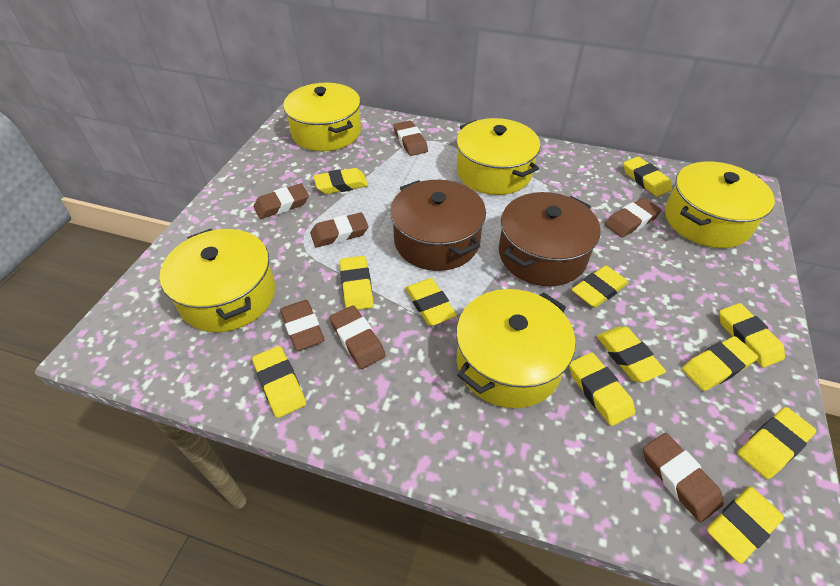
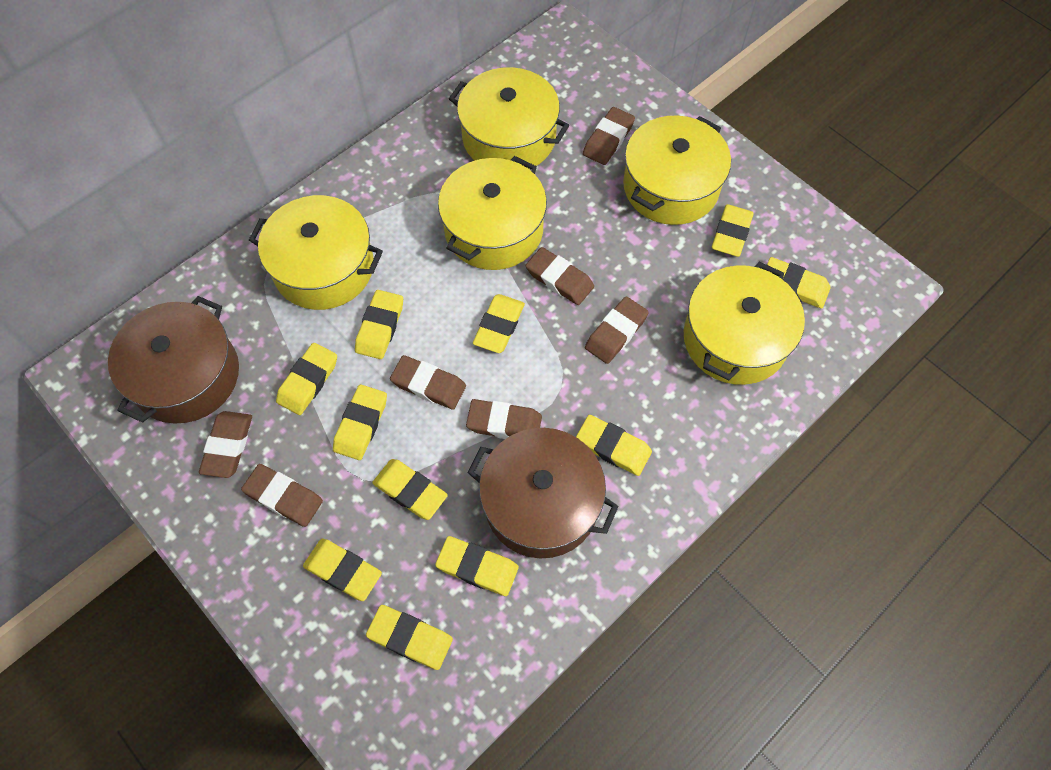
yellow eraser: 12 -> 11

